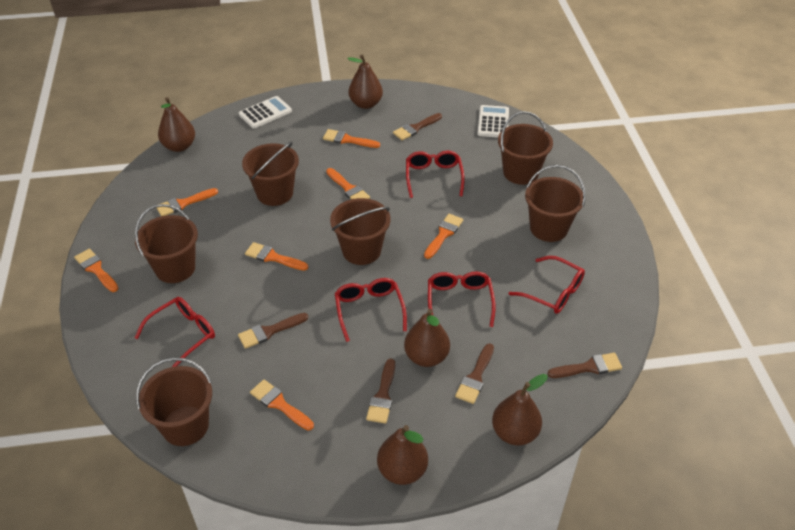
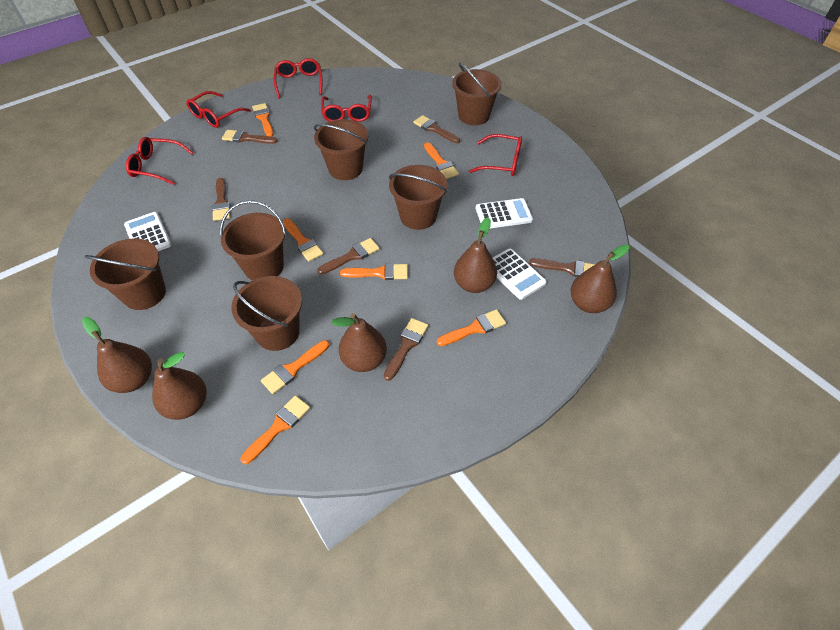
brown brush: 5 -> 6
white calculator: 2 -> 3

